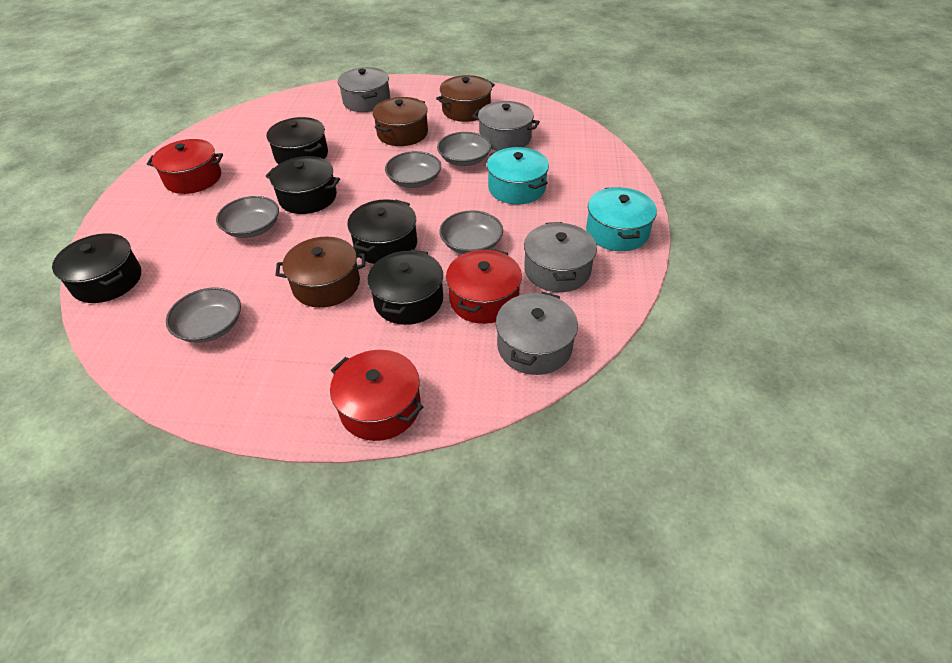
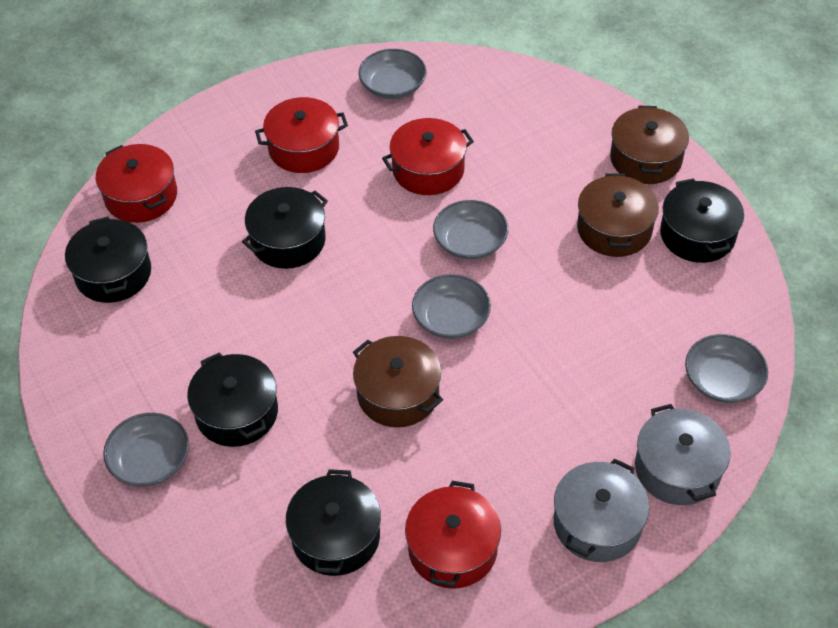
grey pot: 4 -> 2
red pot: 3 -> 4
turquoise pot: 2 -> 0

